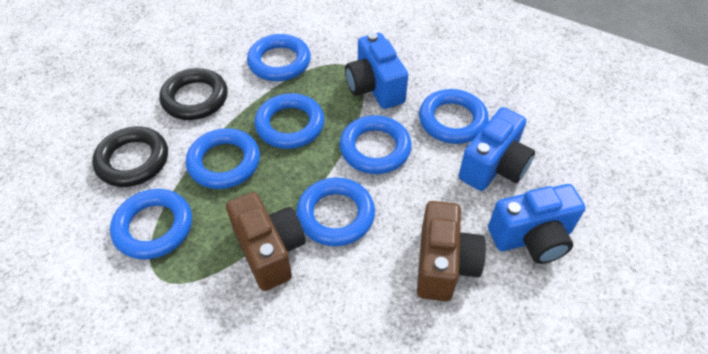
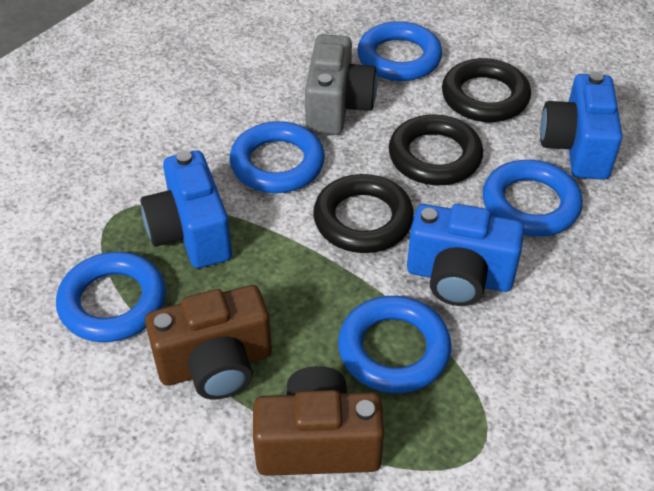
black ring: 2 -> 3
blue ring: 7 -> 5
grey camera: 0 -> 1

